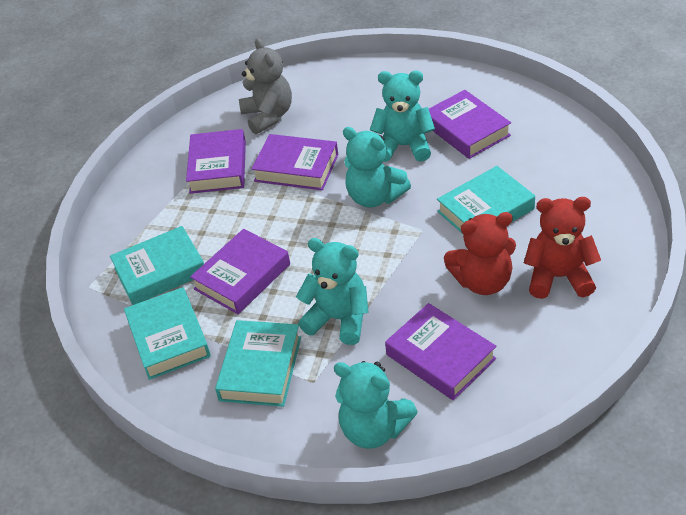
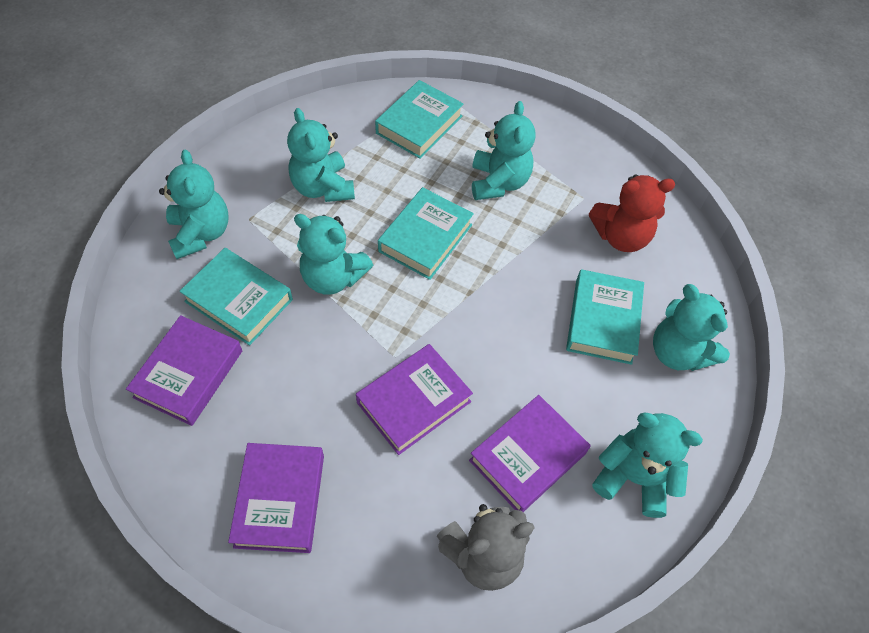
purple book: 5 -> 4
red teddy bear: 2 -> 1
turquoise teddy bear: 4 -> 6

